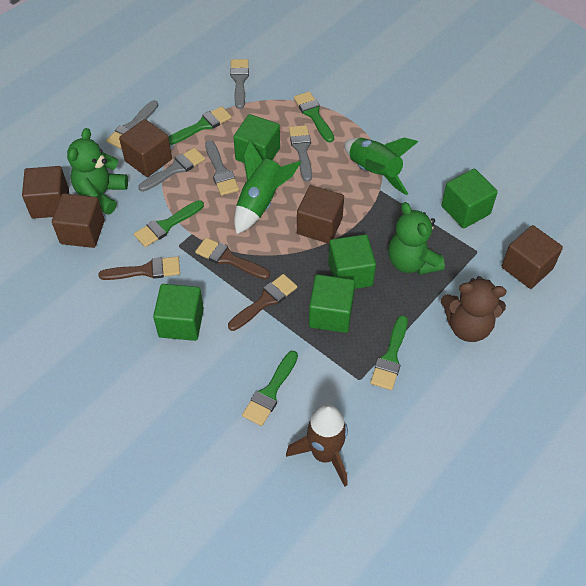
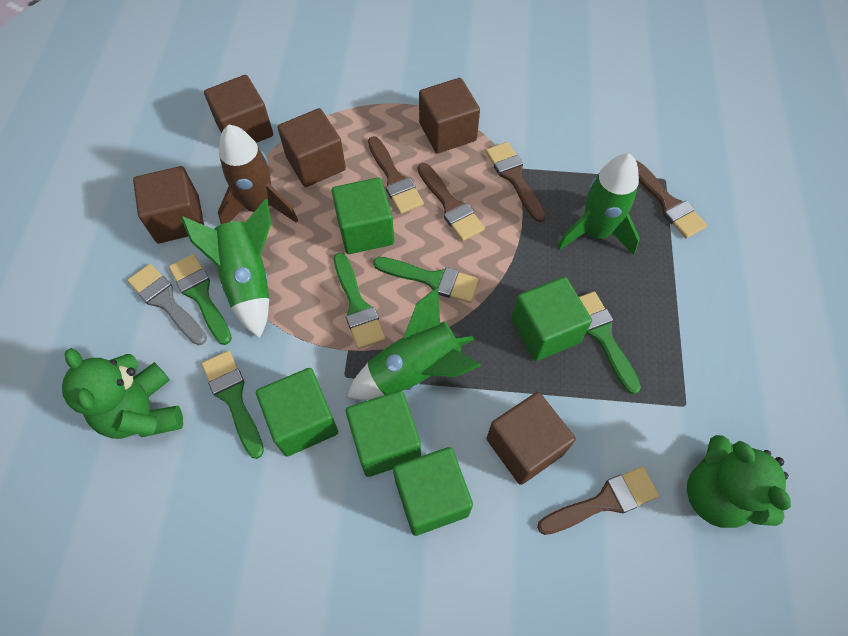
brown brush: 3 -> 5
brown teddy bear: 1 -> 0
green rocket: 2 -> 3
grey brush: 5 -> 1

